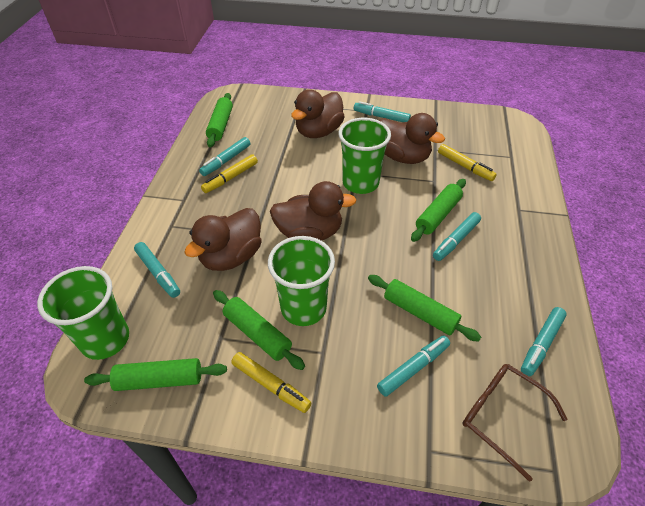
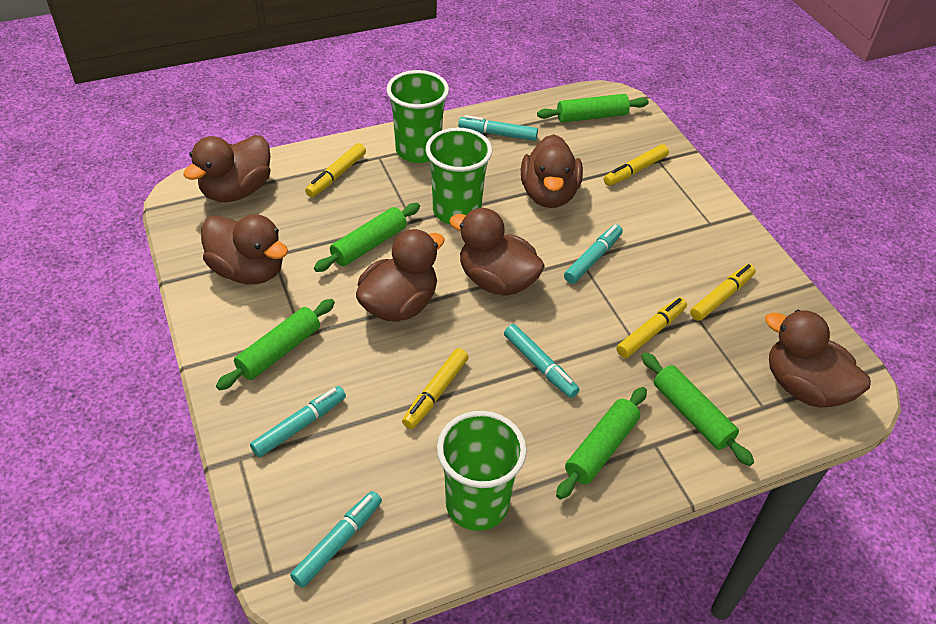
brown duck: 4 -> 6
brown glasses: 1 -> 0
turquoise marker: 6 -> 5
yellow marker: 3 -> 5

